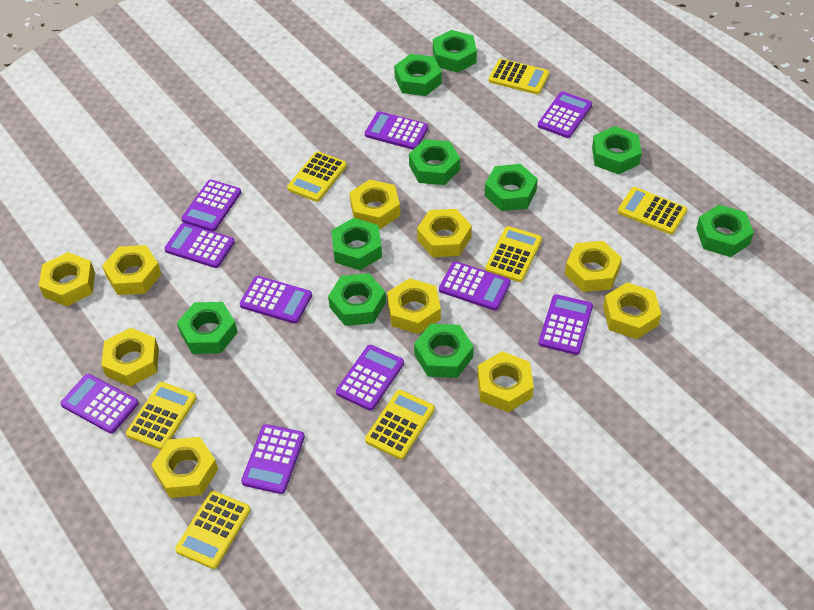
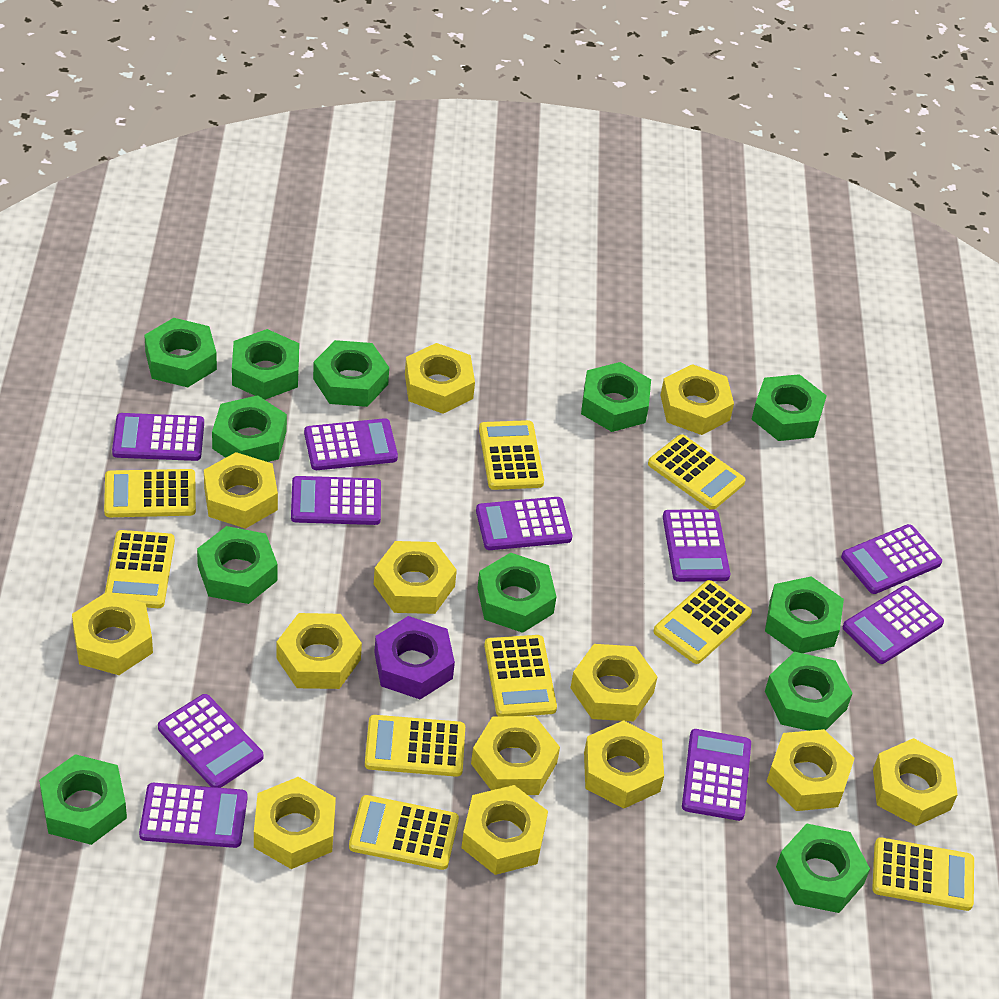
green nut: 10 -> 12
purple nut: 0 -> 1
yellow calculator: 7 -> 9
yellow nut: 10 -> 13

